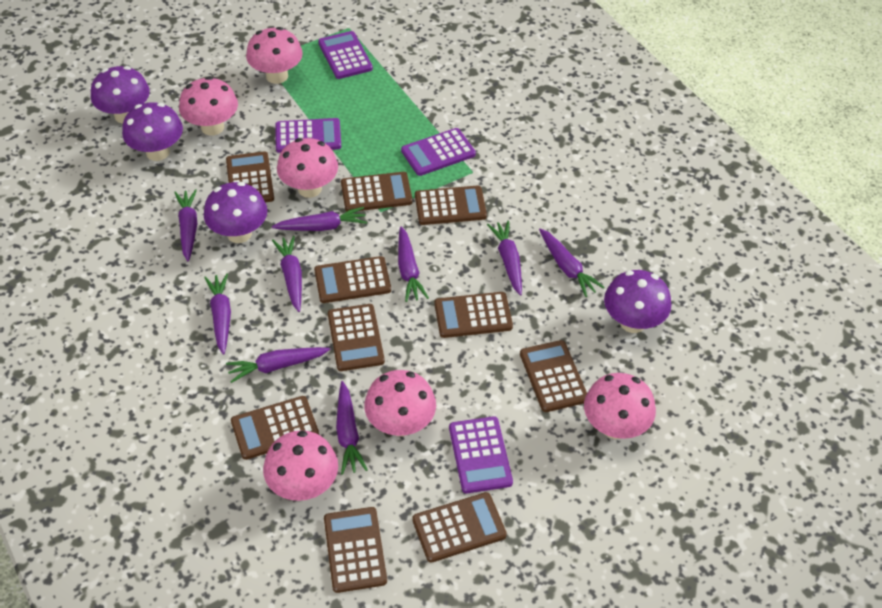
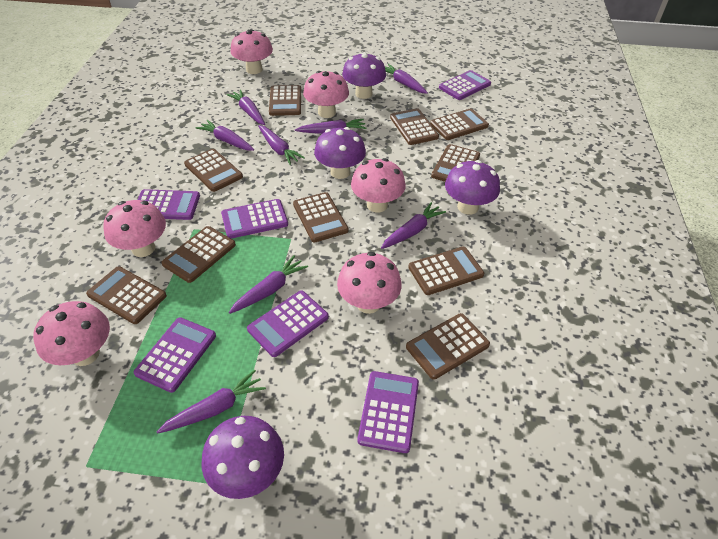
purple calculator: 4 -> 6
purple carrot: 9 -> 8

